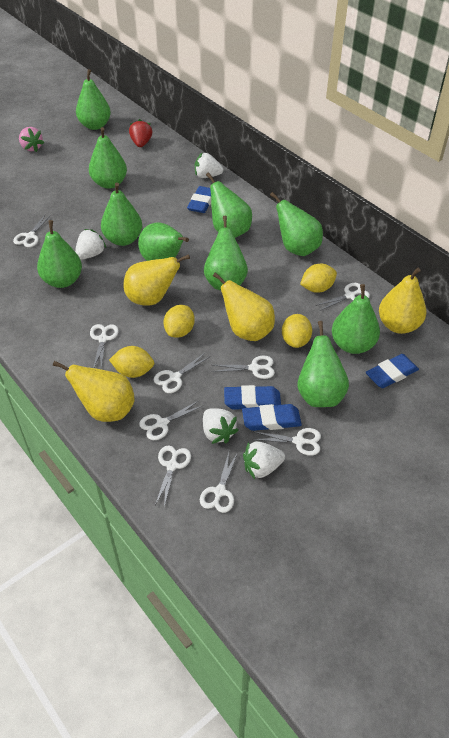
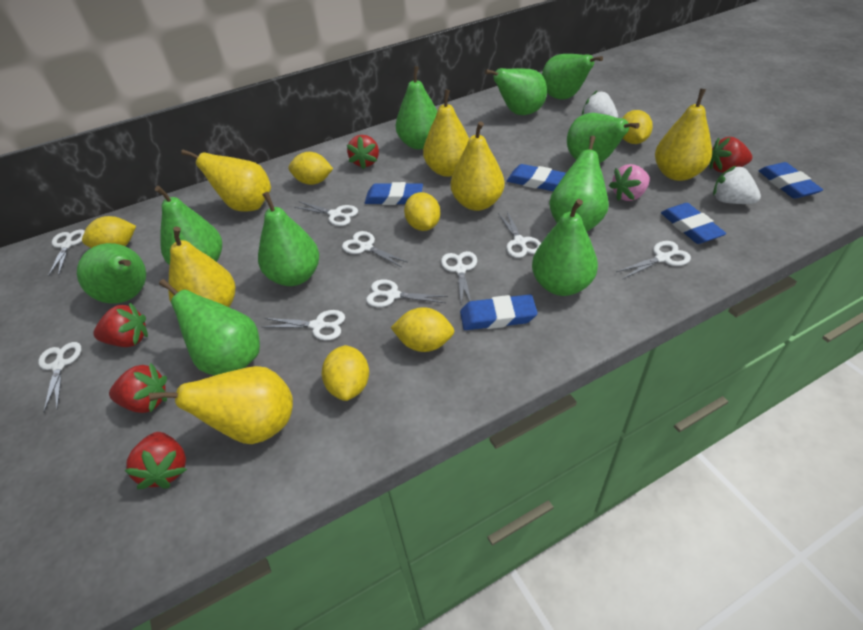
blue eraser: 4 -> 5
red strawberry: 1 -> 5
white strawberry: 4 -> 2
yellow lemon: 4 -> 6
yellow pear: 4 -> 6

